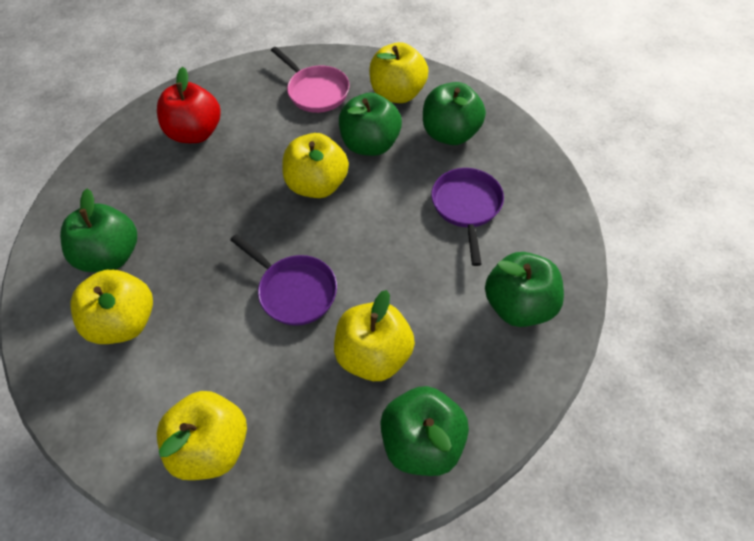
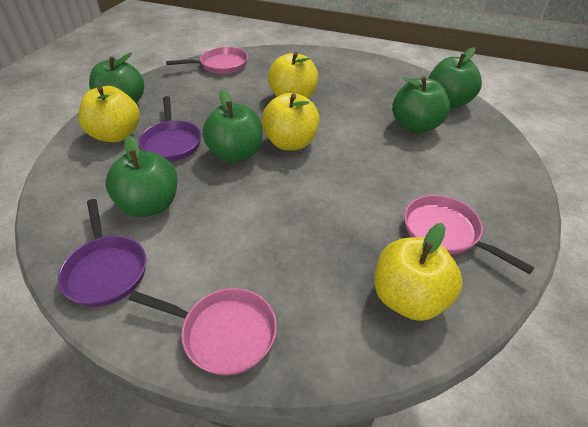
pink pan: 1 -> 3
red apple: 1 -> 0
yellow apple: 5 -> 4

